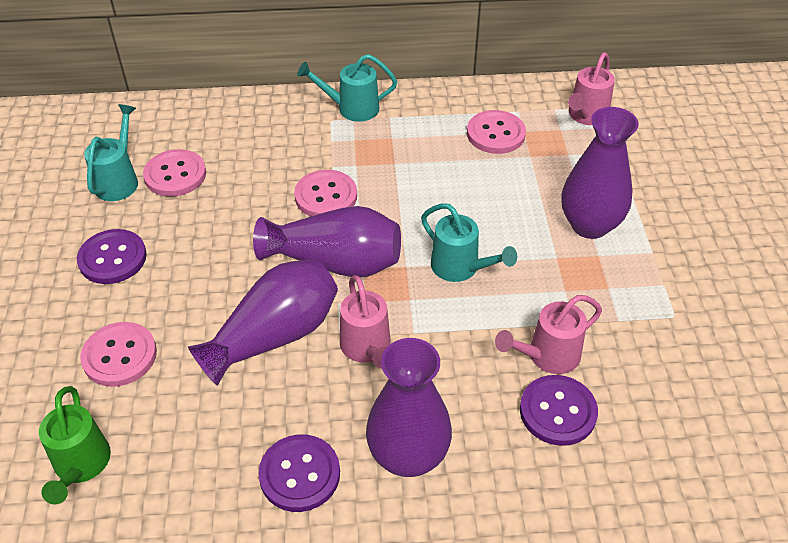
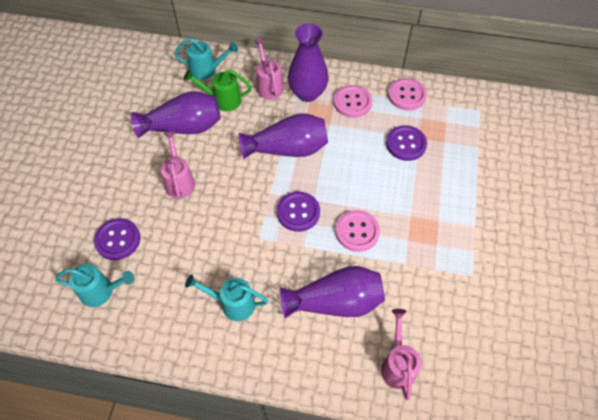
pink button: 4 -> 3

